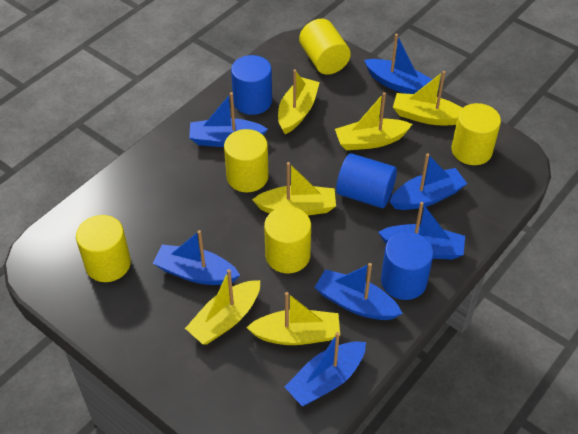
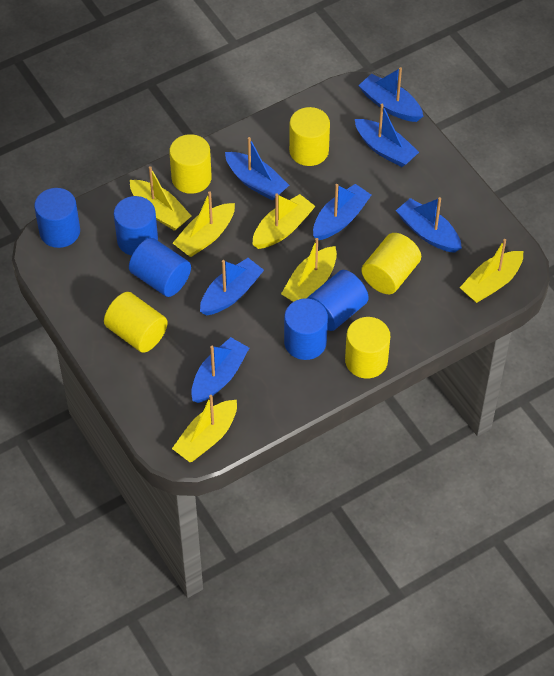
blue cylinder: 3 -> 5

